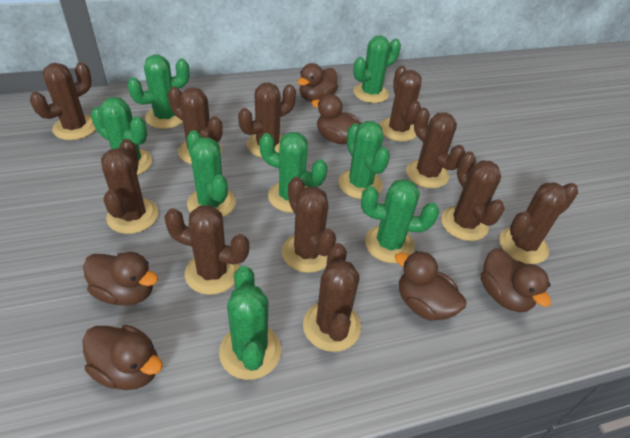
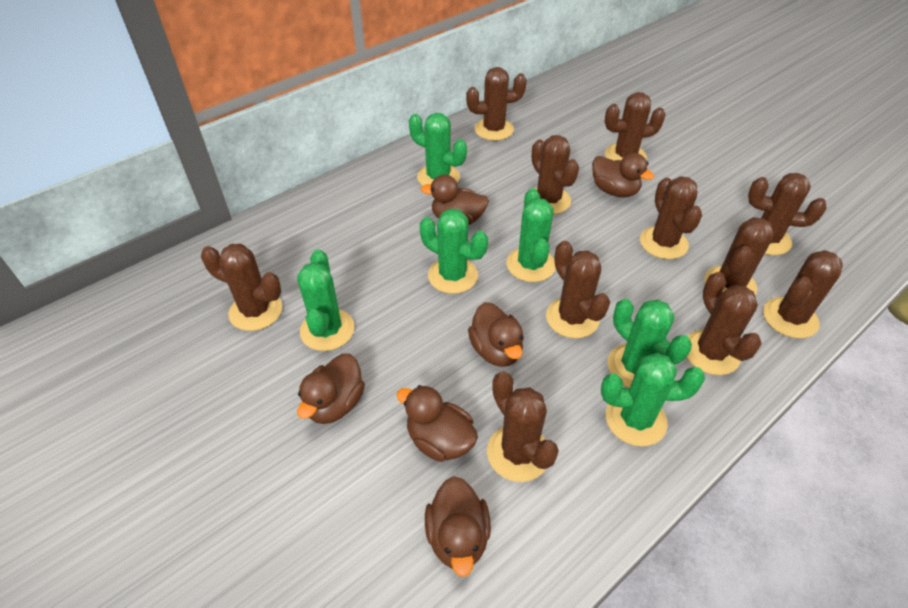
green cactus: 8 -> 6

